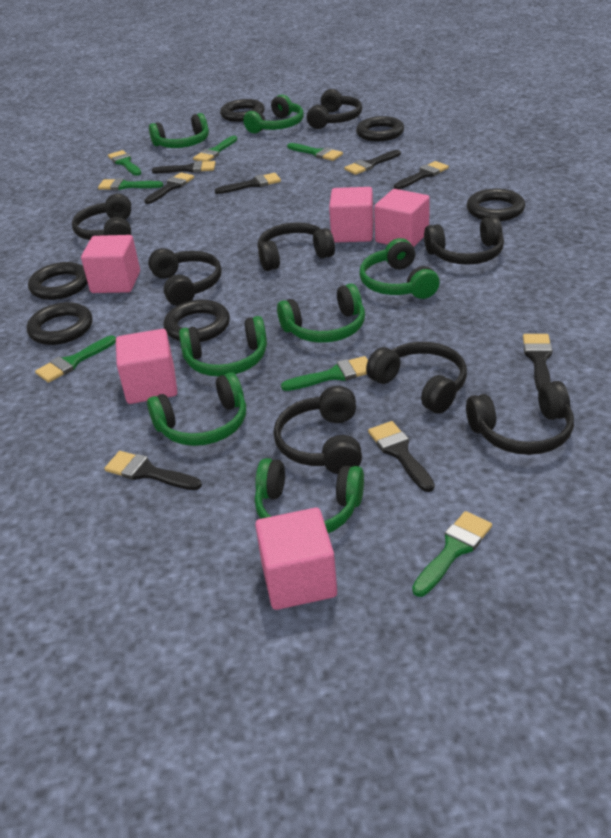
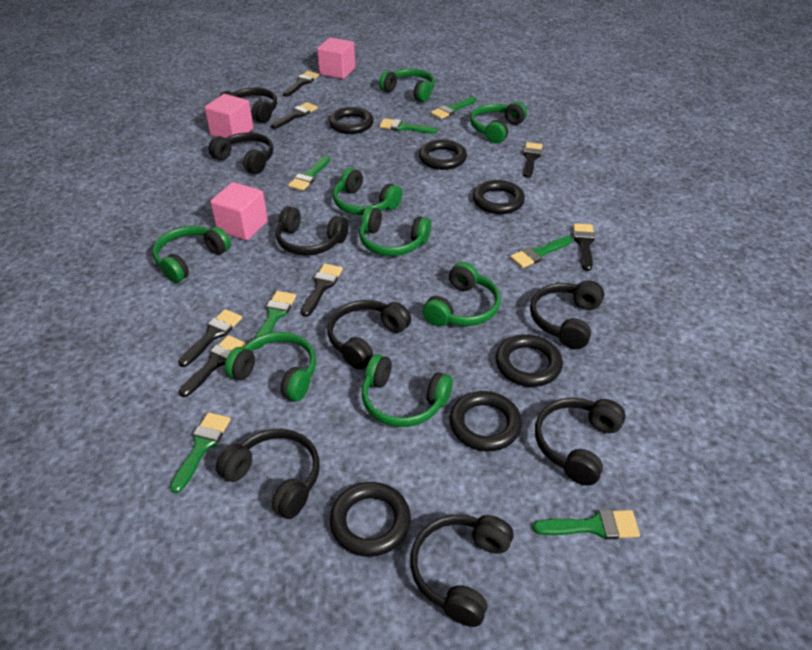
black brush: 8 -> 7
green headphones: 7 -> 8
pink cube: 5 -> 3

